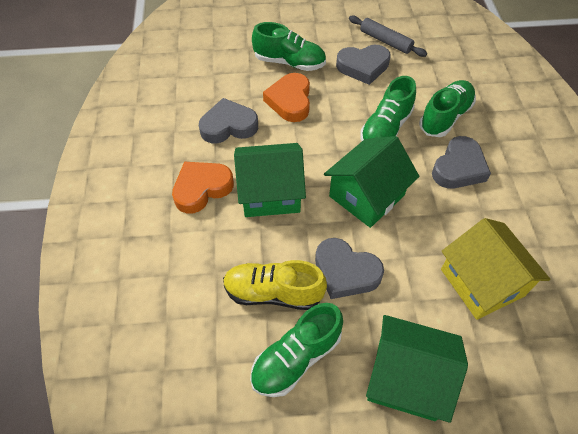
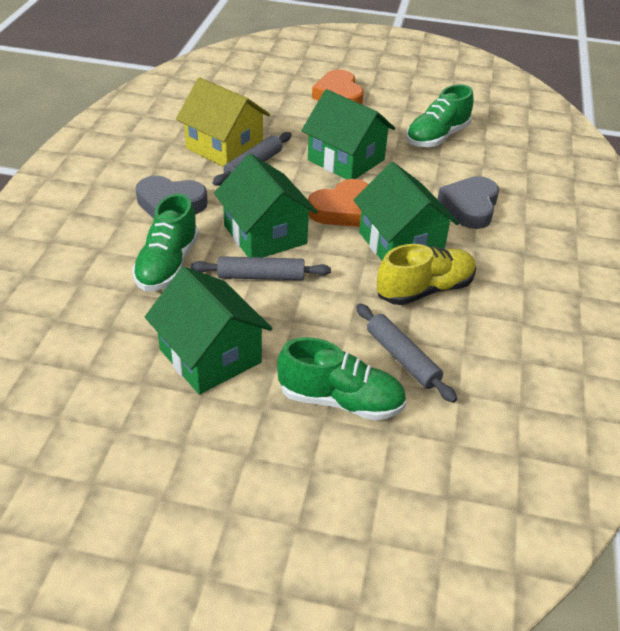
green house: 3 -> 4
green shoe: 4 -> 3
grey heart: 4 -> 2
grey rolling pin: 1 -> 3

